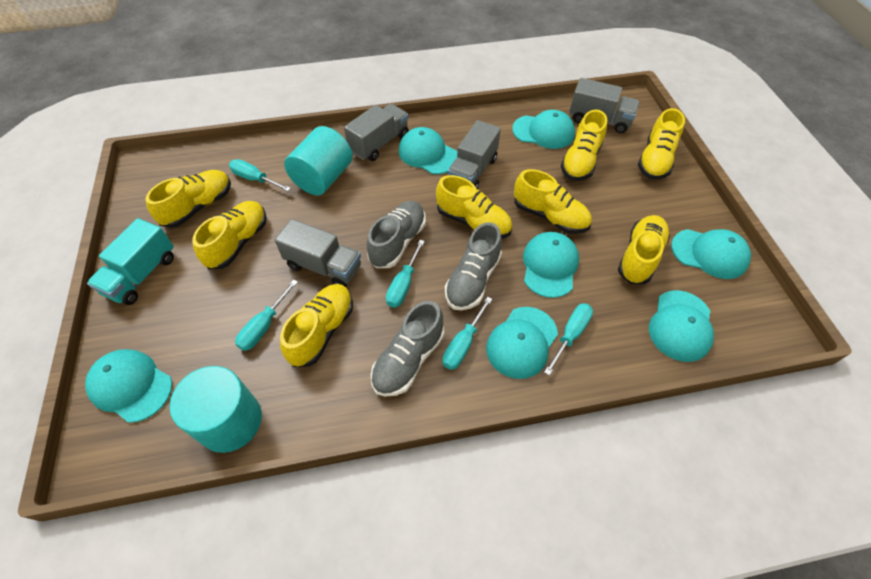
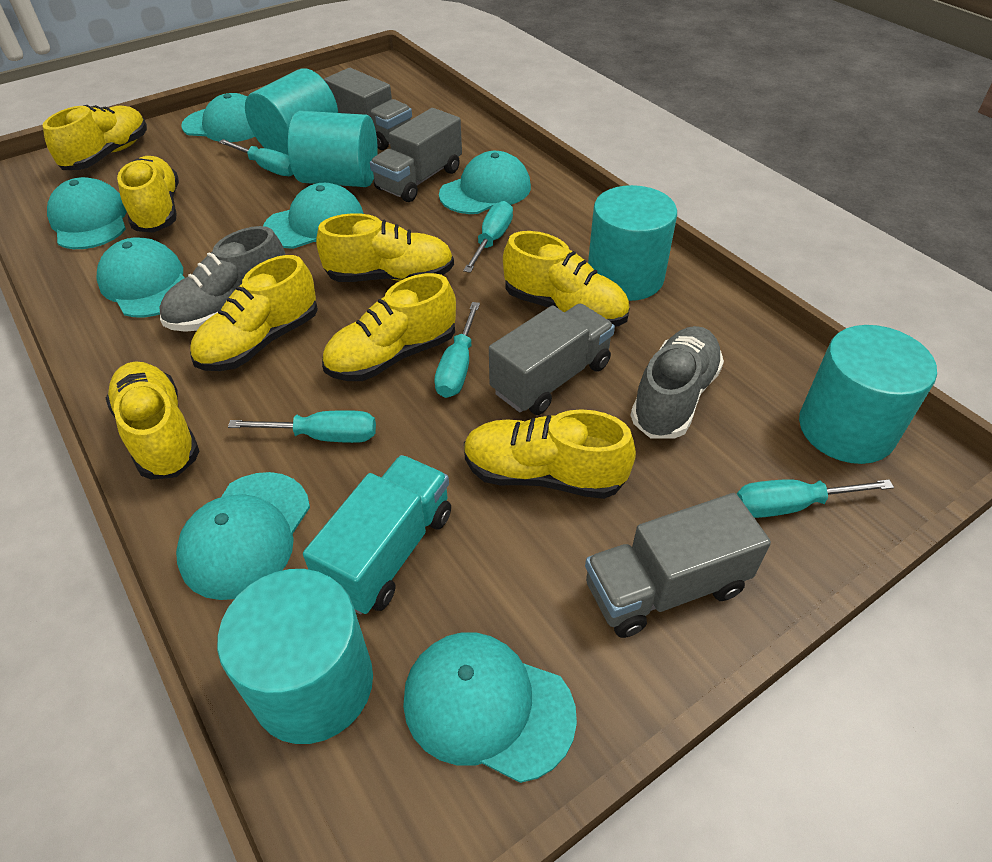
grey shoe: 3 -> 2
turquoise cylinder: 2 -> 5

